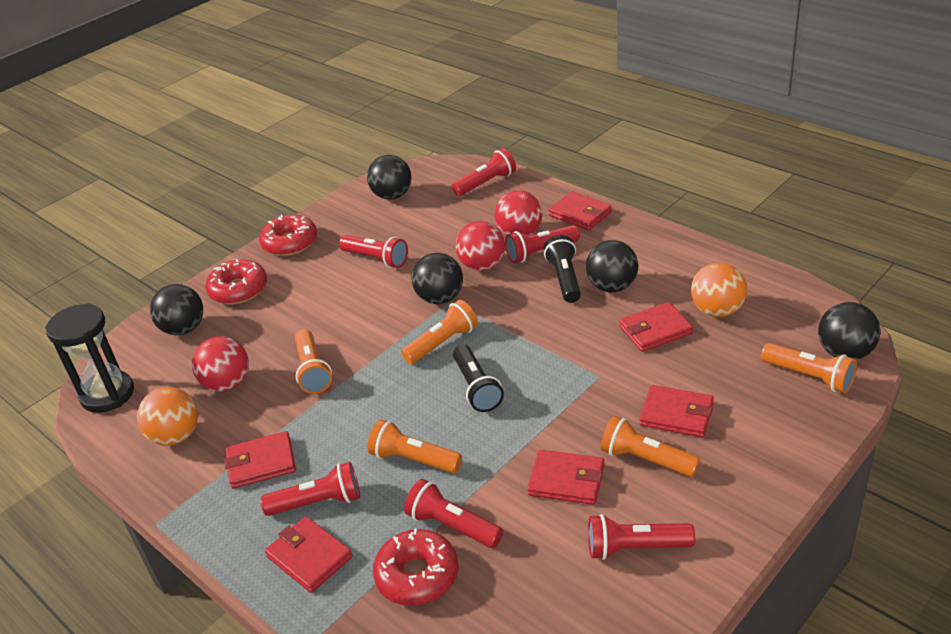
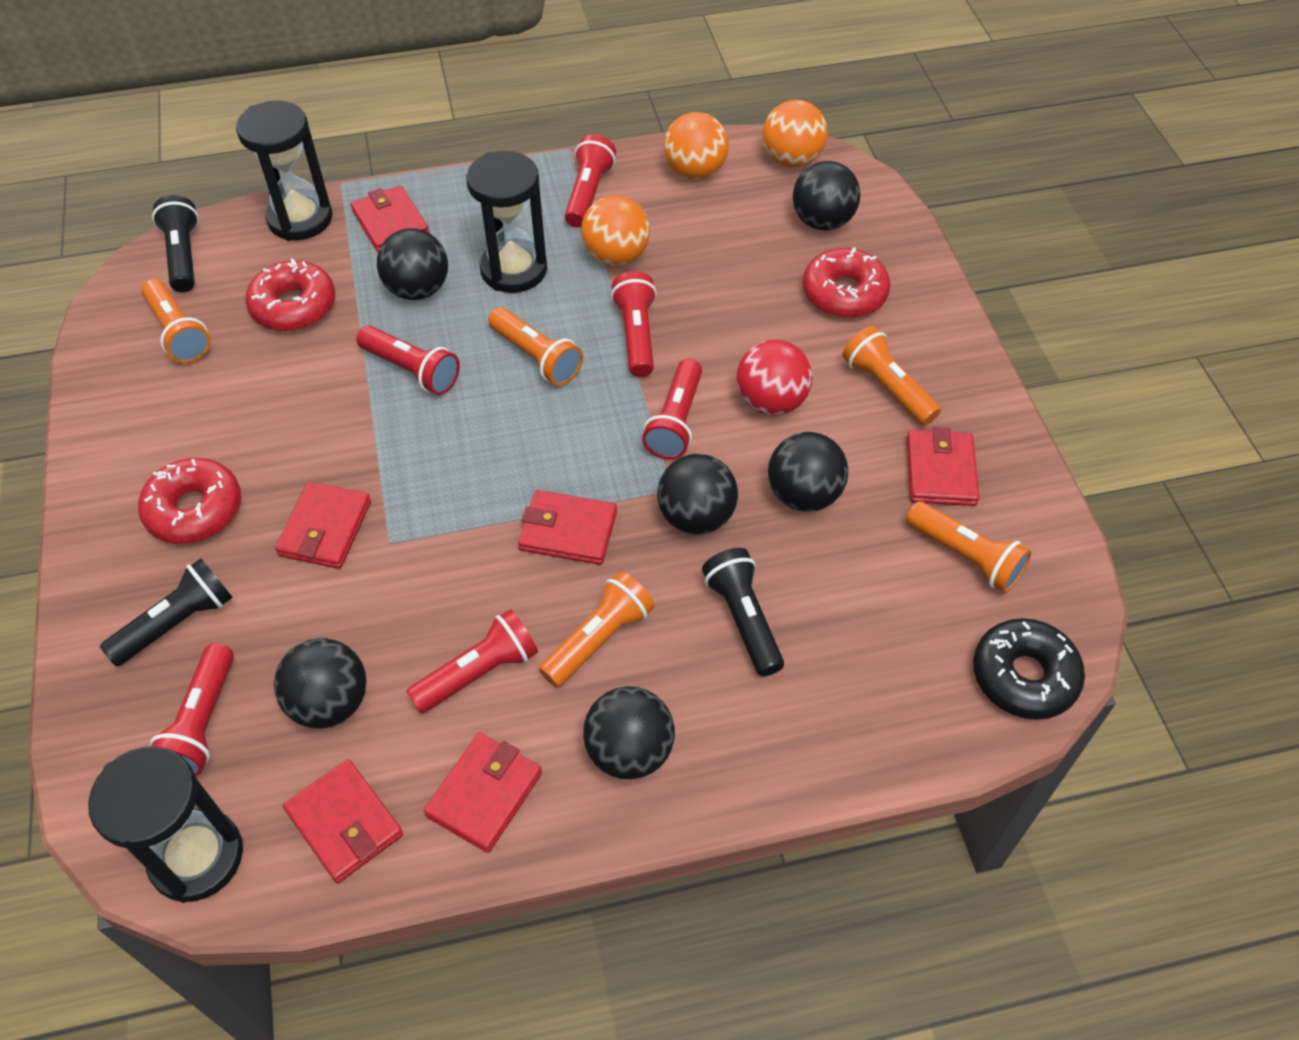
black ball: 5 -> 6
black donut: 0 -> 1
black flashlight: 2 -> 3
black hourglass: 1 -> 3
orange ball: 2 -> 3
red ball: 3 -> 1

